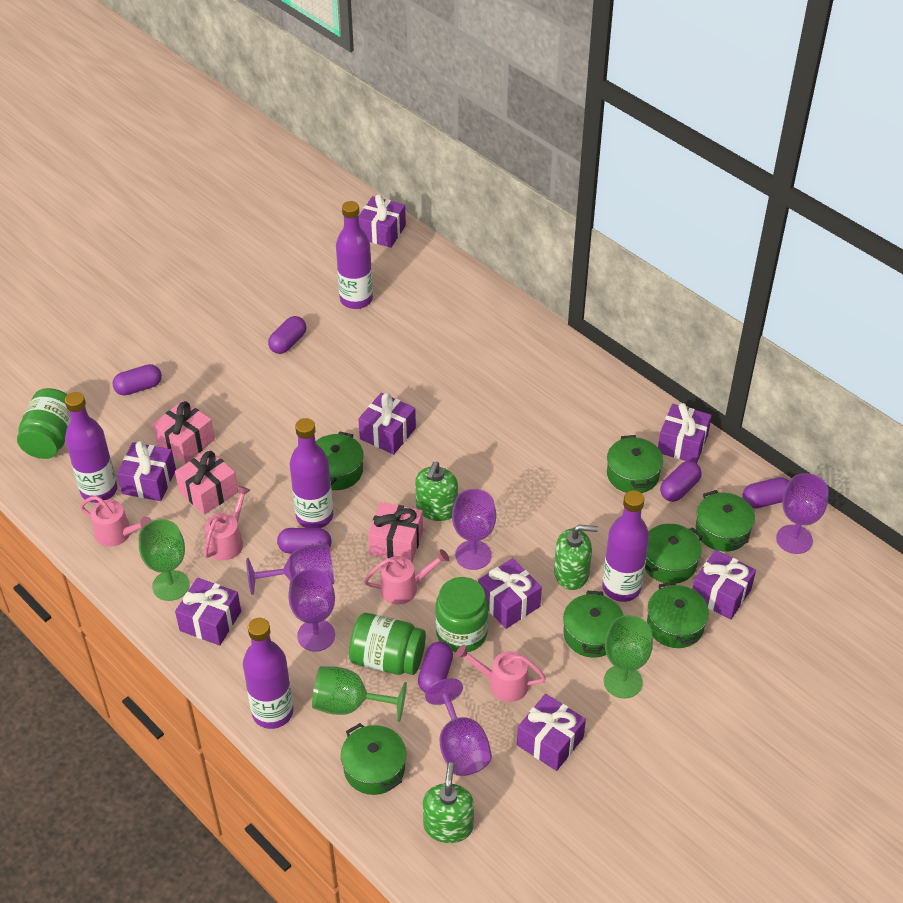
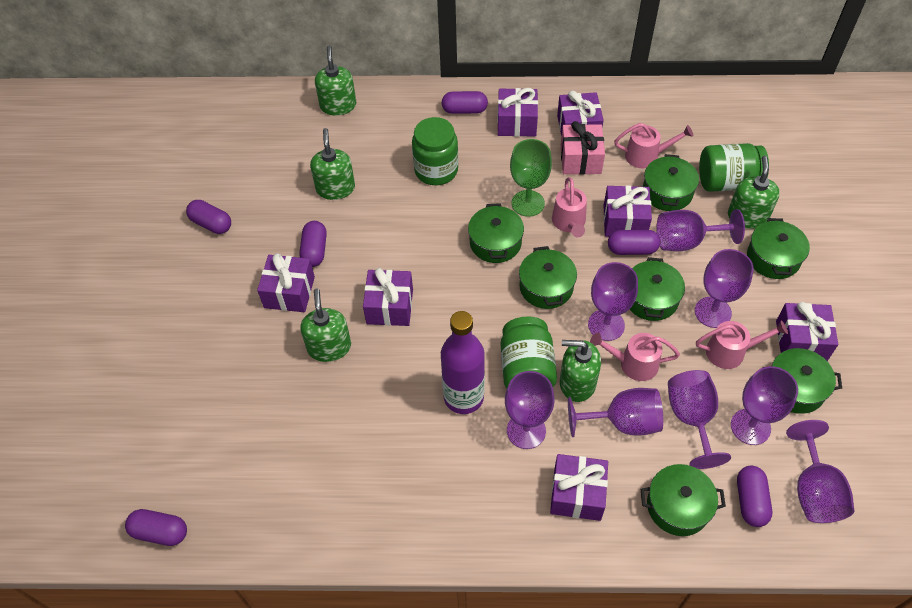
green goblet: 3 -> 1
green soap dispenser: 3 -> 5
pink gift: 3 -> 1
purple bottle: 5 -> 1
purple gift: 8 -> 7
purple goblet: 5 -> 8

